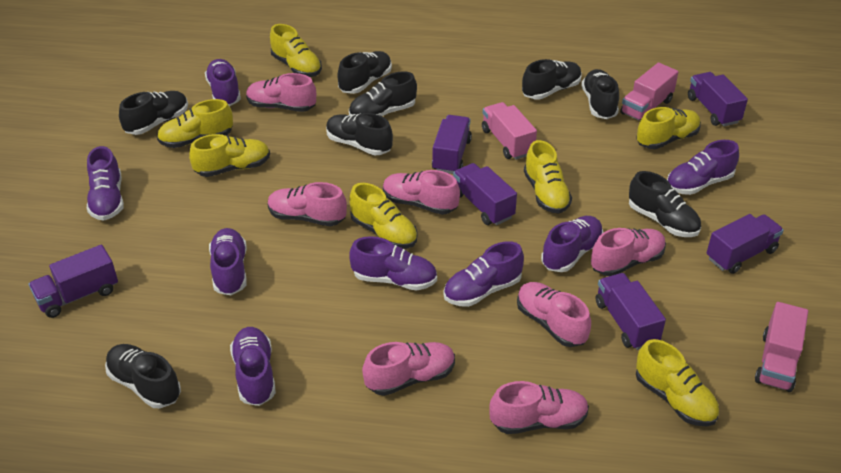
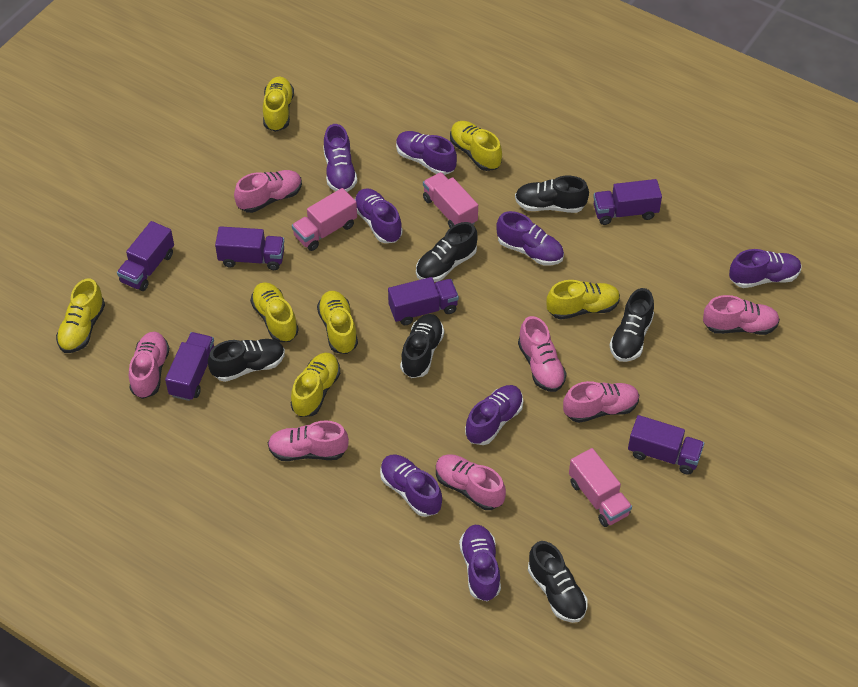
black shoe: 8 -> 6

